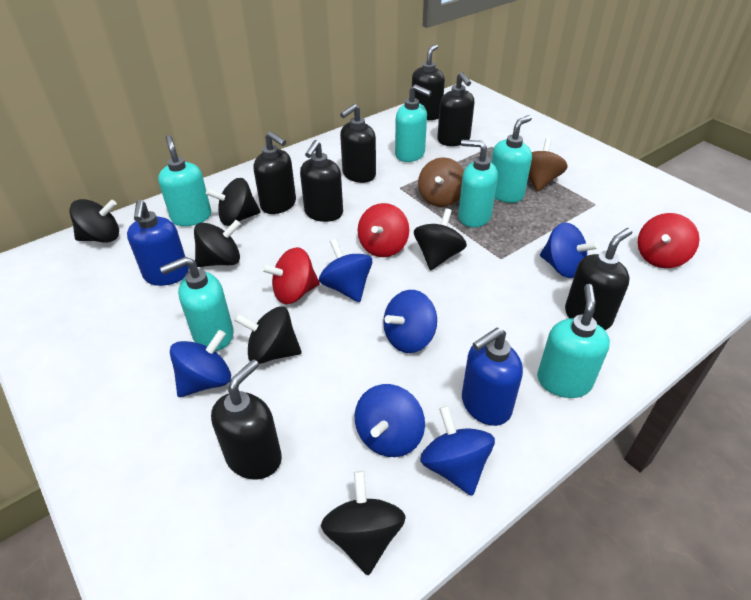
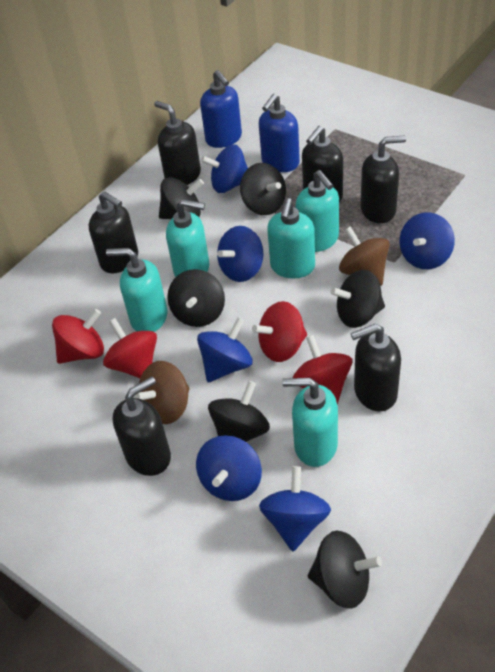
black soap dispenser: 7 -> 6
red spinning top: 3 -> 4
turquoise soap dispenser: 6 -> 5

